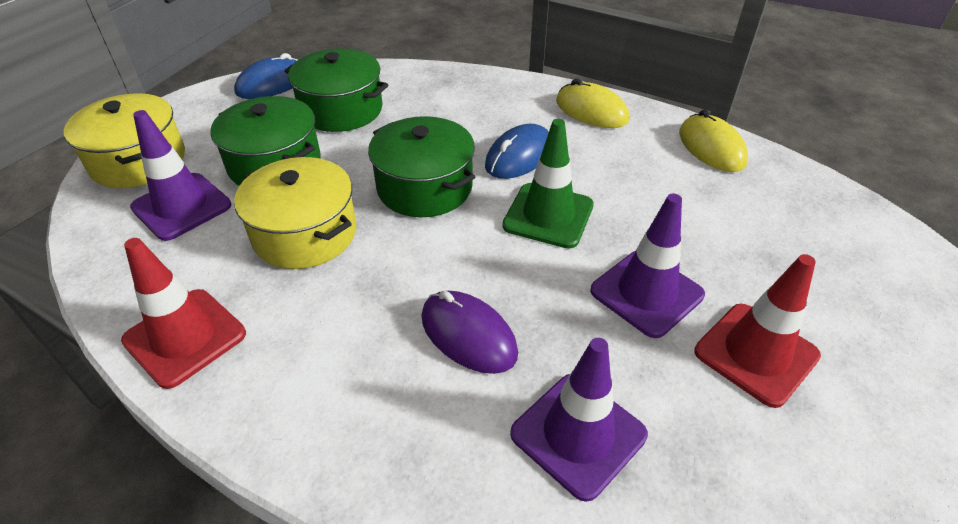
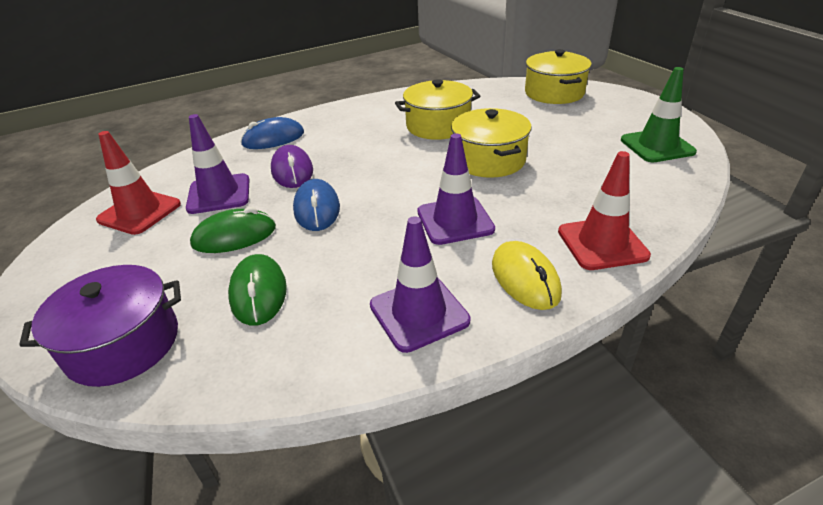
green mouse: 0 -> 2
green pot: 3 -> 0
purple pot: 0 -> 1
yellow mouse: 2 -> 1
yellow pot: 2 -> 3

